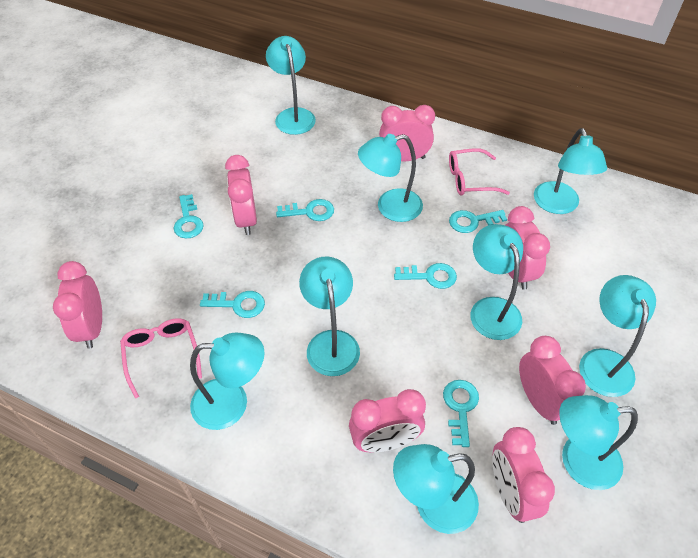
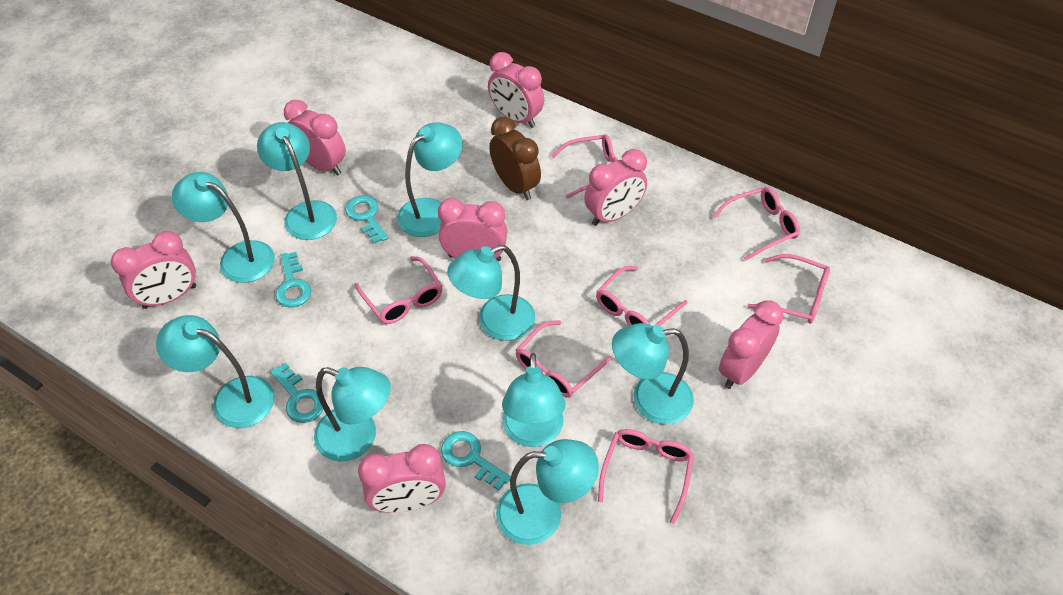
brown clock: 0 -> 1
pink glasses: 2 -> 7
turquoise key: 6 -> 4

